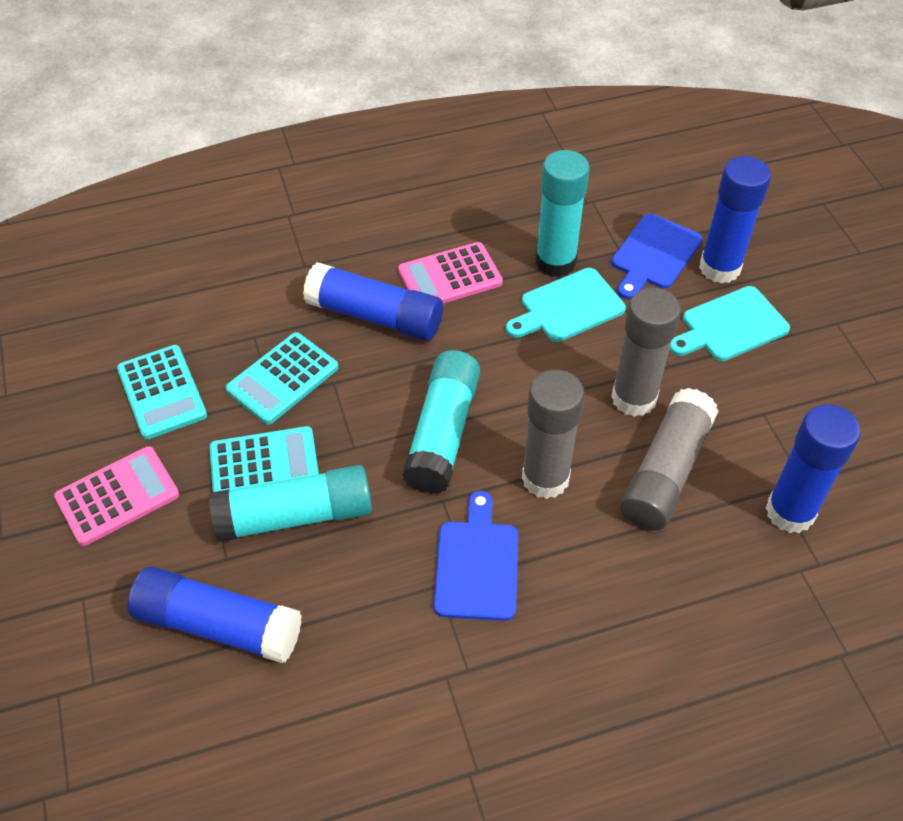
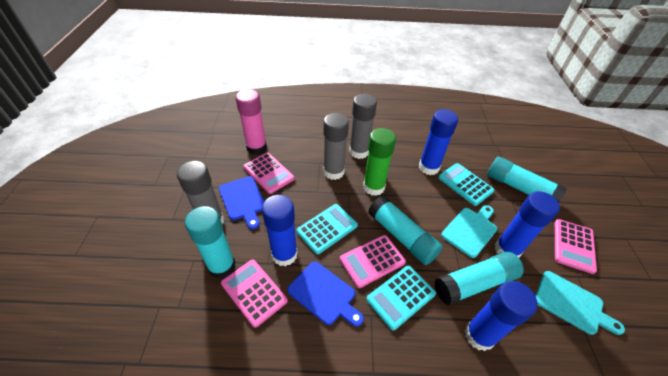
green glue stick: 0 -> 1
pink calculator: 2 -> 4
pink glue stick: 0 -> 1
turquoise glue stick: 3 -> 4

